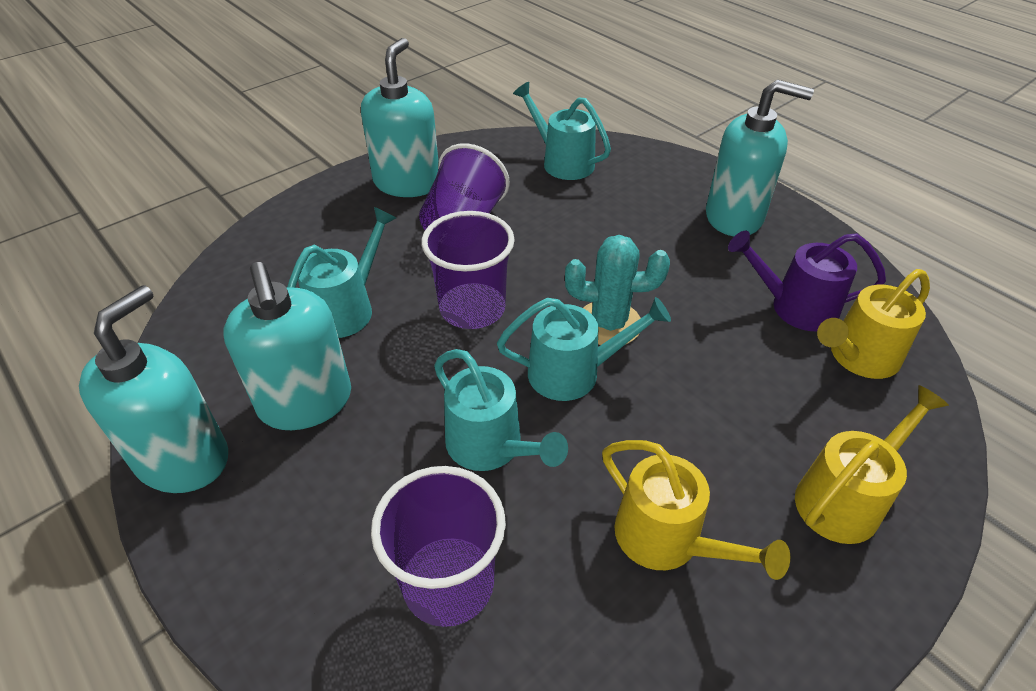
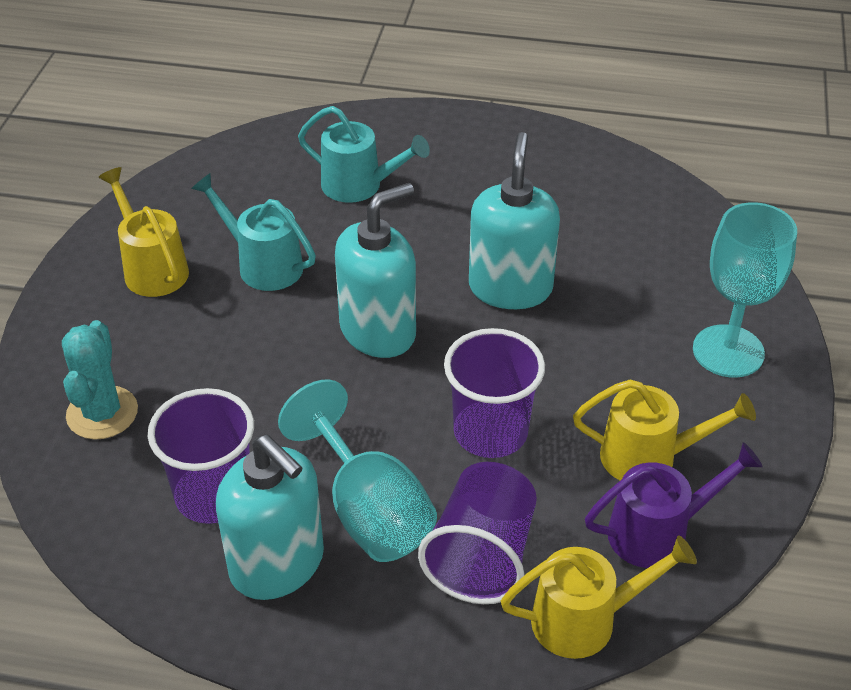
turquoise goblet: 0 -> 2
turquoise soap dispenser: 4 -> 3
turquoise watering can: 4 -> 2

